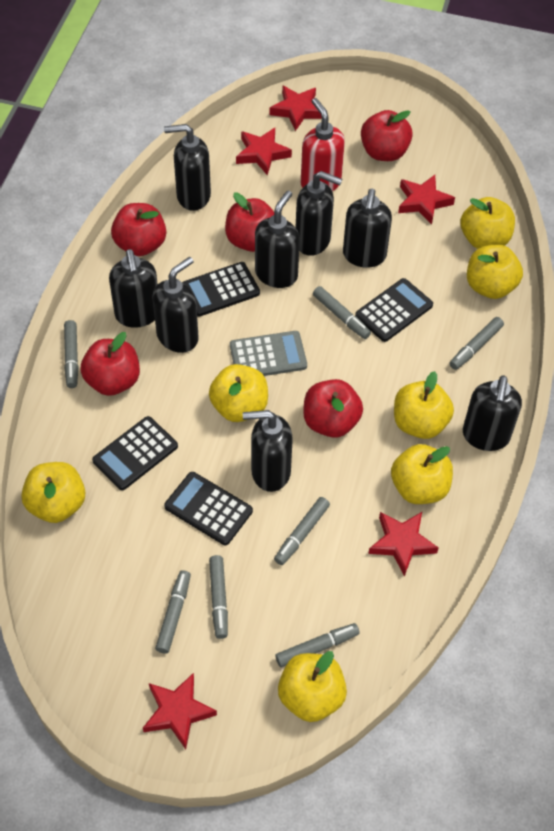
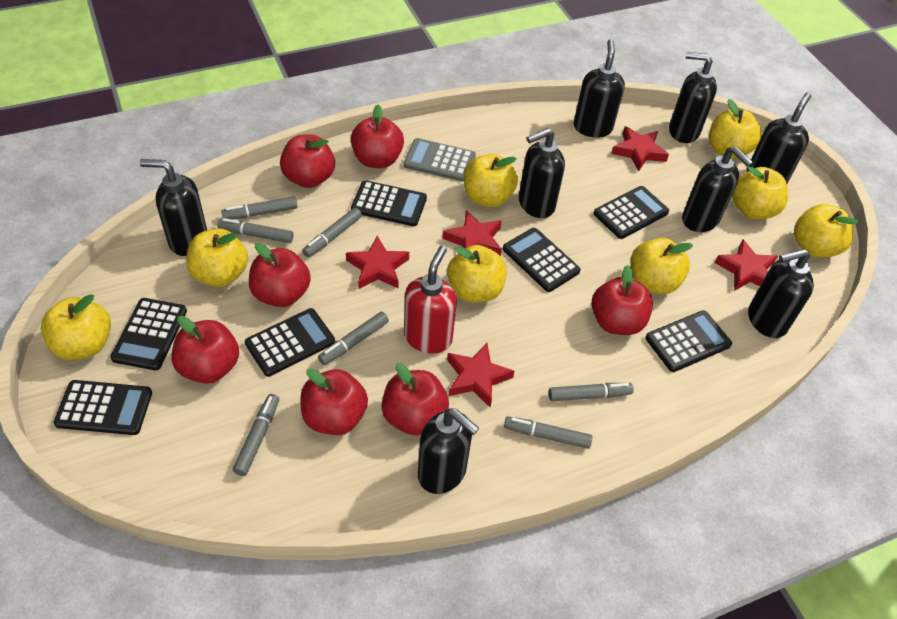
black calculator: 4 -> 7
red apple: 5 -> 7
yellow apple: 7 -> 8

